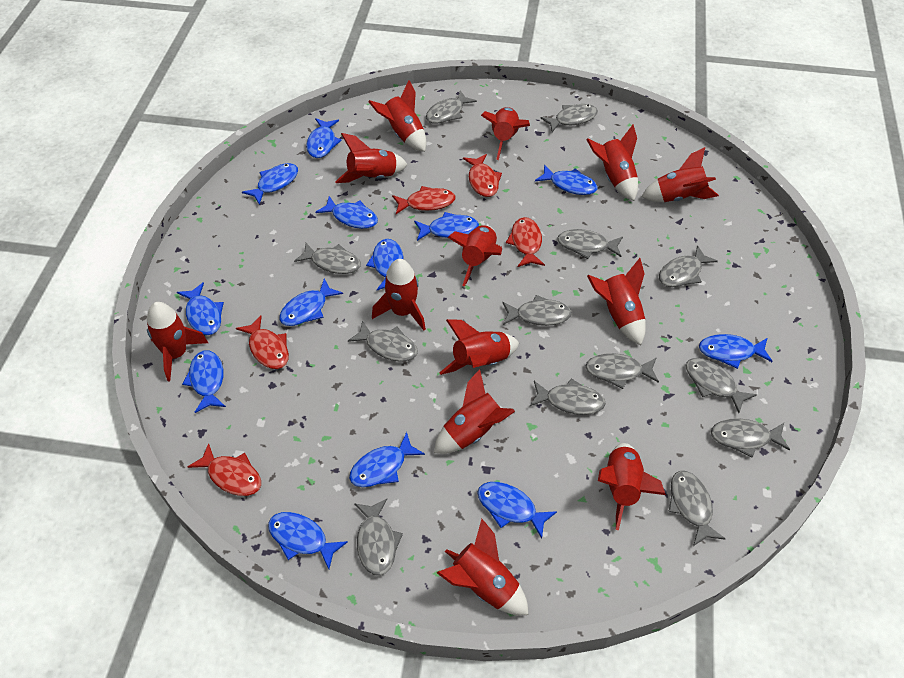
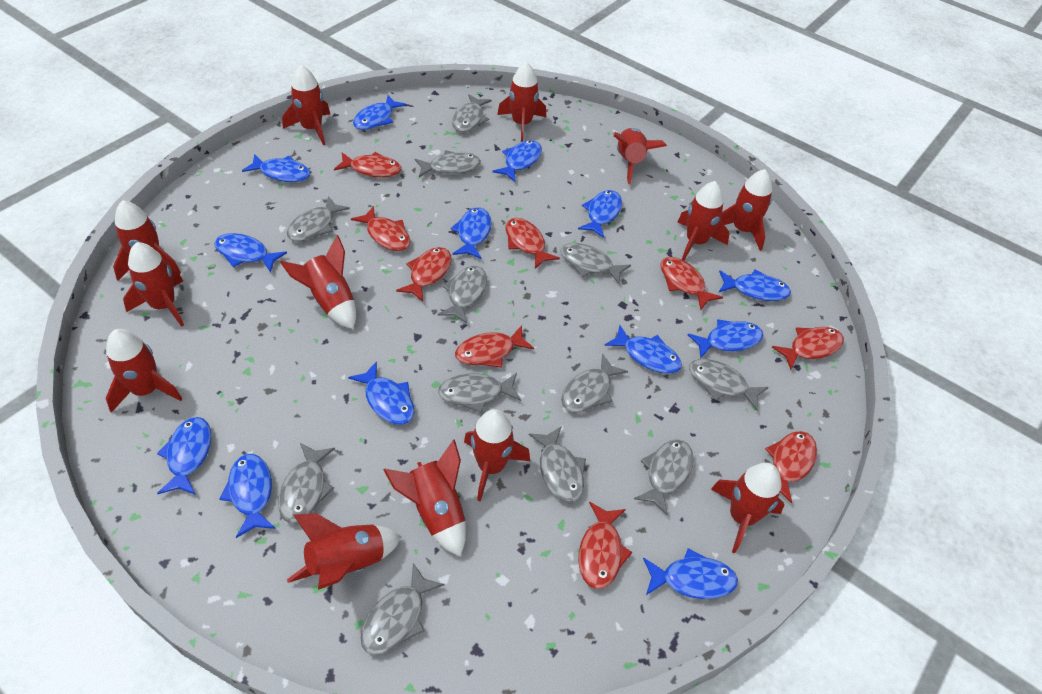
grey fish: 13 -> 12
red fish: 5 -> 9

